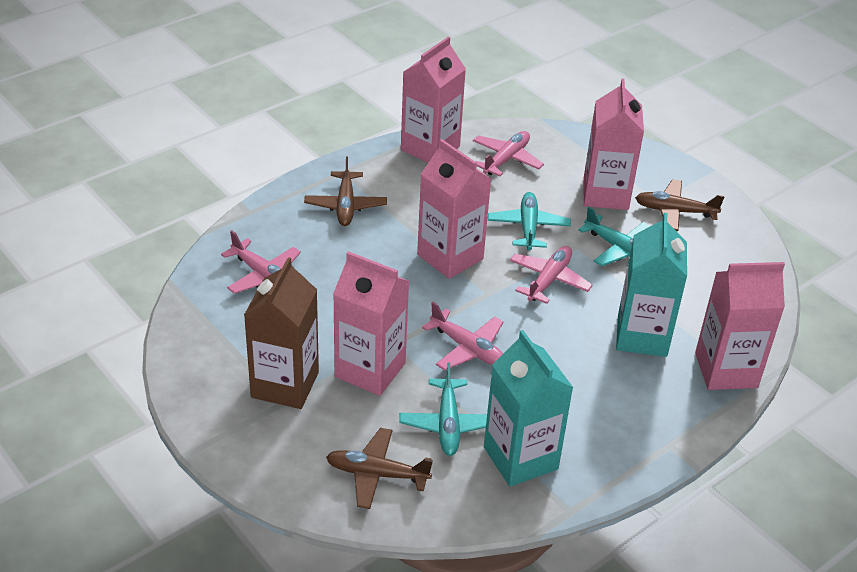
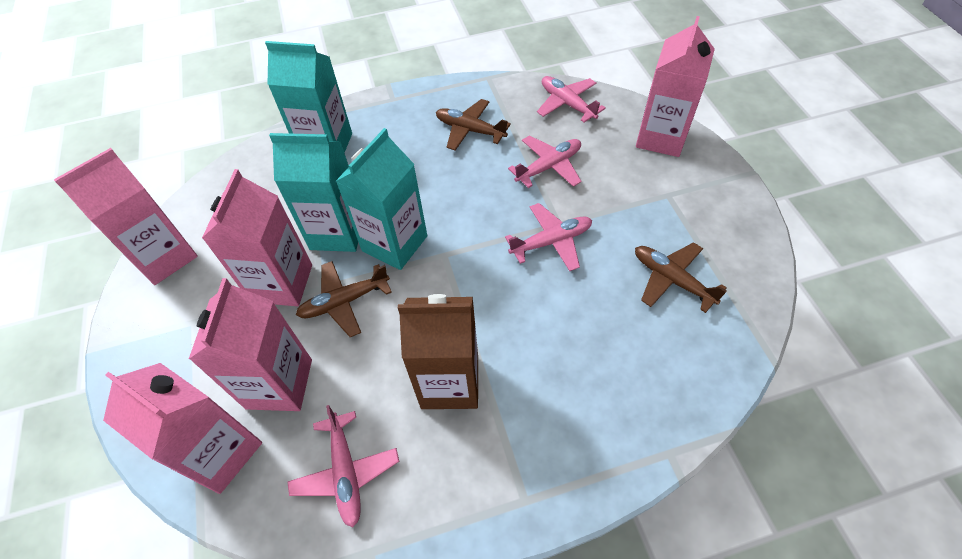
turquoise carton: 2 -> 3
turquoise plane: 3 -> 0

